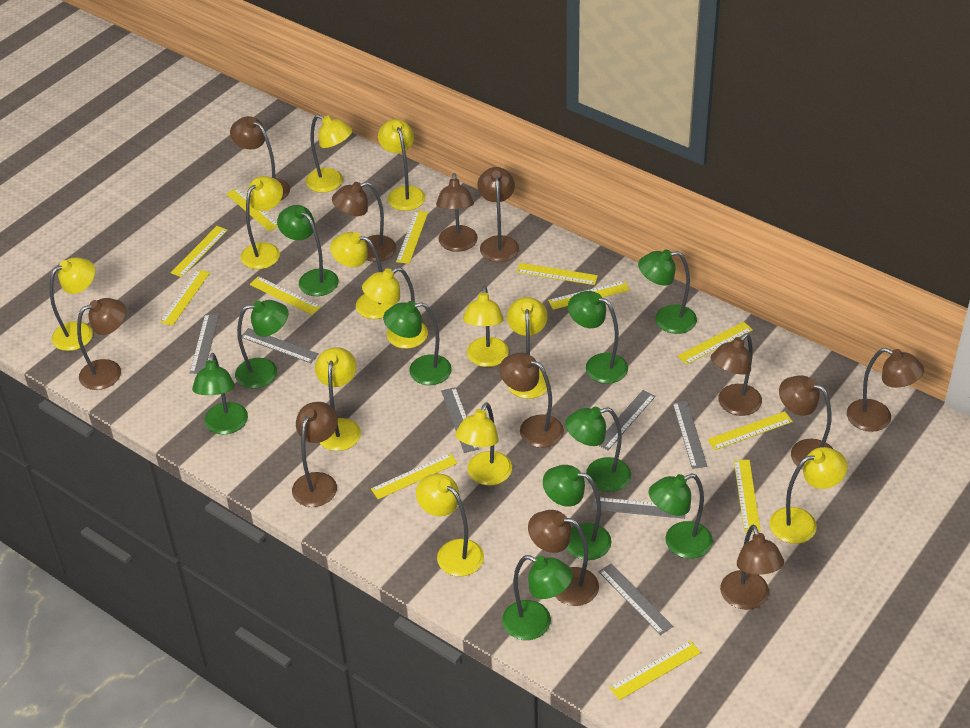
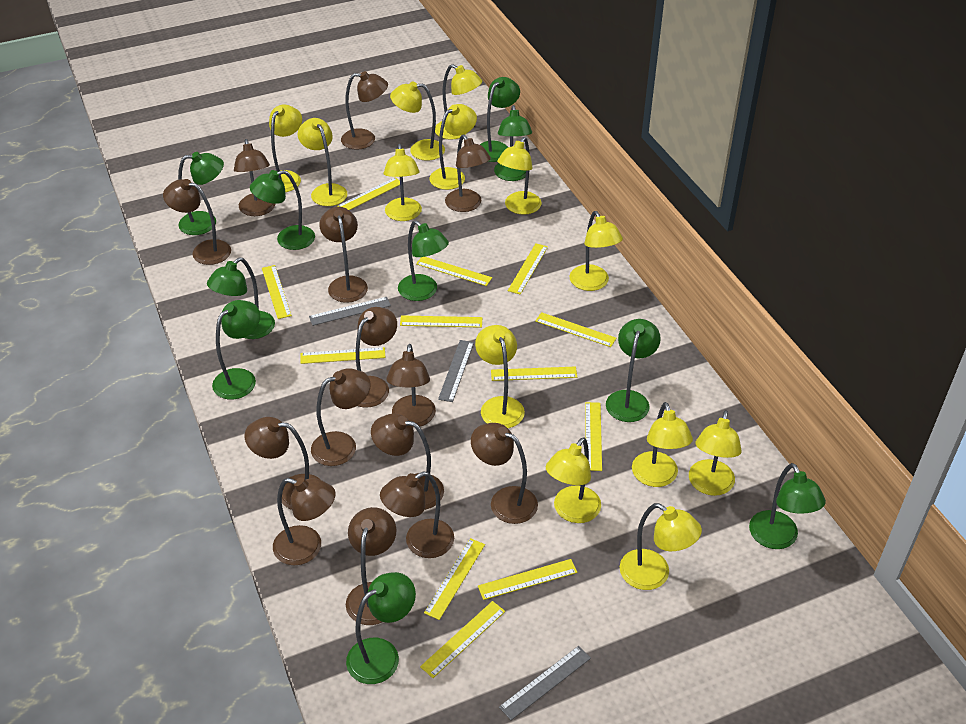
brown lamp: 12 -> 14
grey ruler: 7 -> 3
yellow lamp: 12 -> 13

